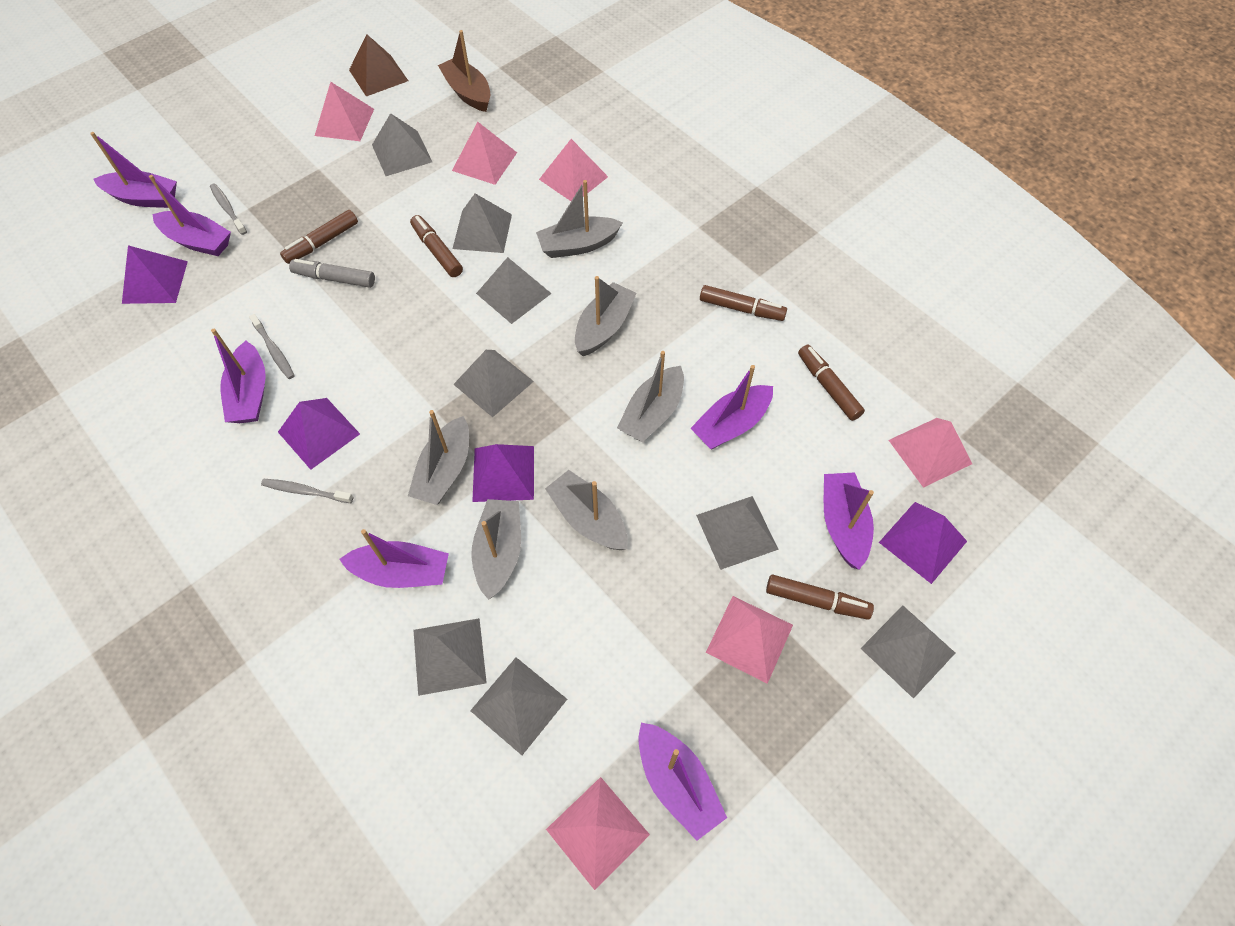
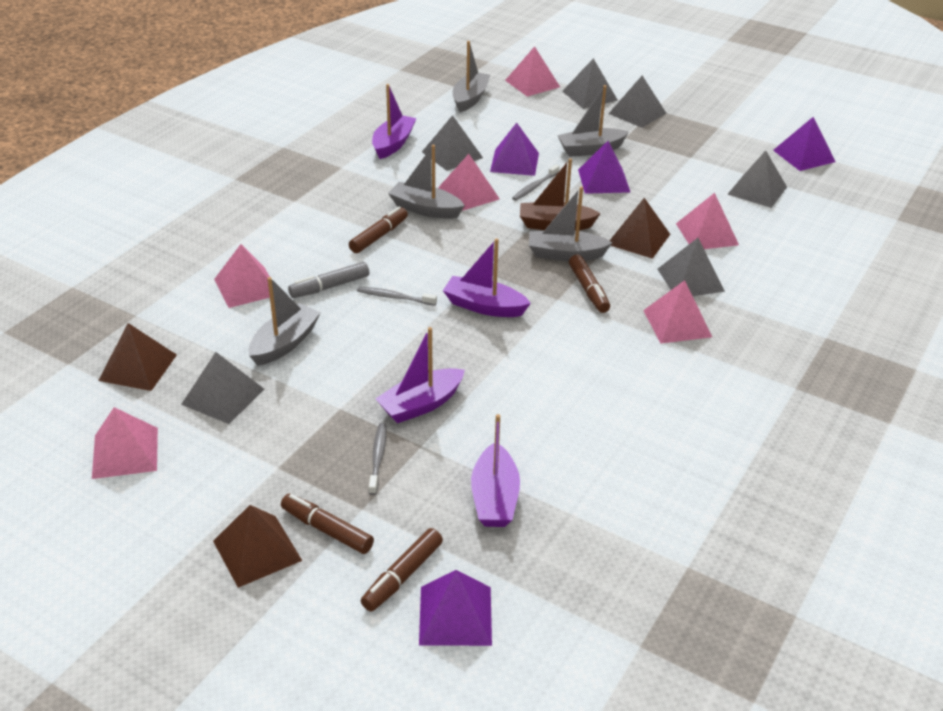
brown marker: 5 -> 4
brown pyramid: 1 -> 3
grey boat: 6 -> 5
grey pyramid: 8 -> 6
purple boat: 7 -> 4

